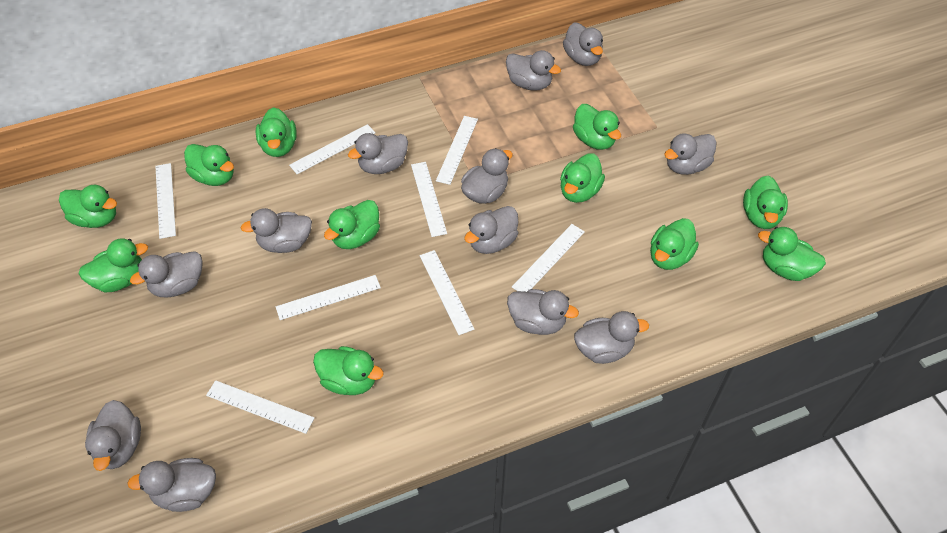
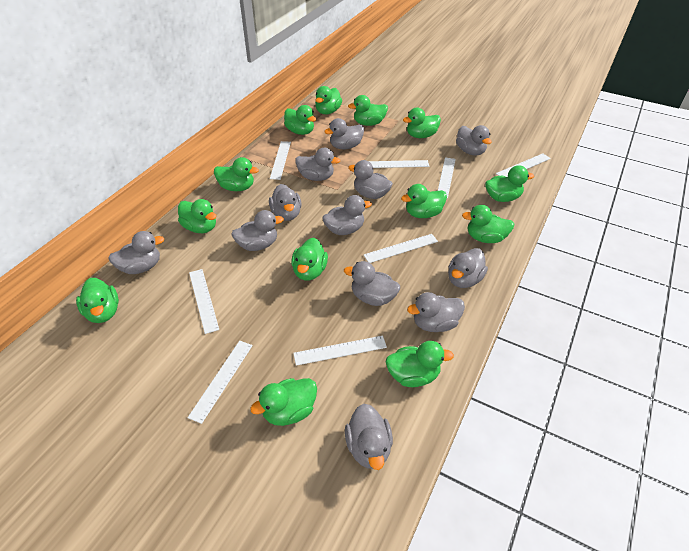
green duck: 11 -> 13

